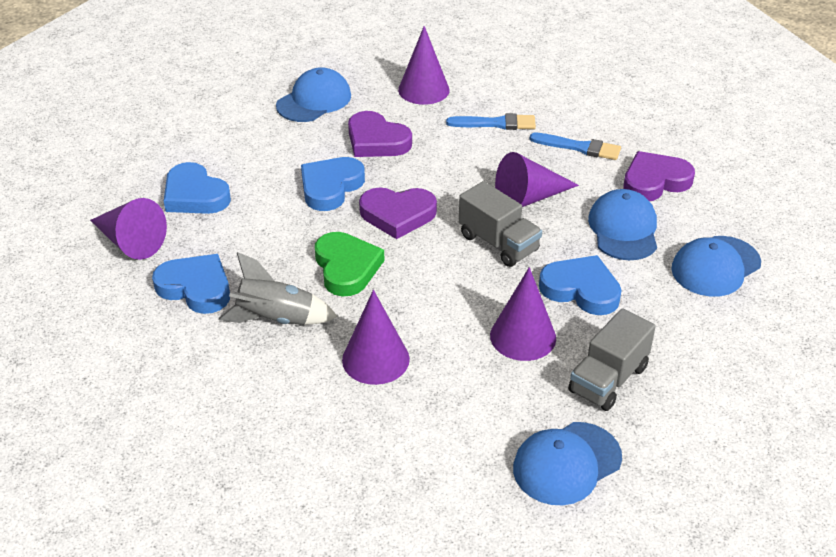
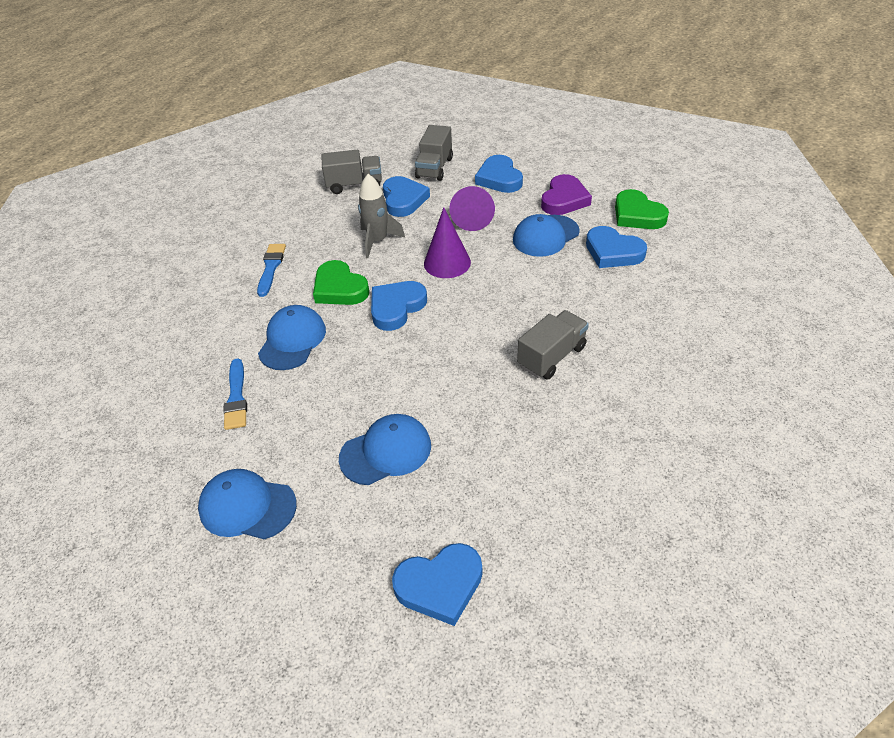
blue heart: 4 -> 5
green heart: 1 -> 2
grey truck: 2 -> 3
purple cone: 5 -> 2
purple heart: 3 -> 1

